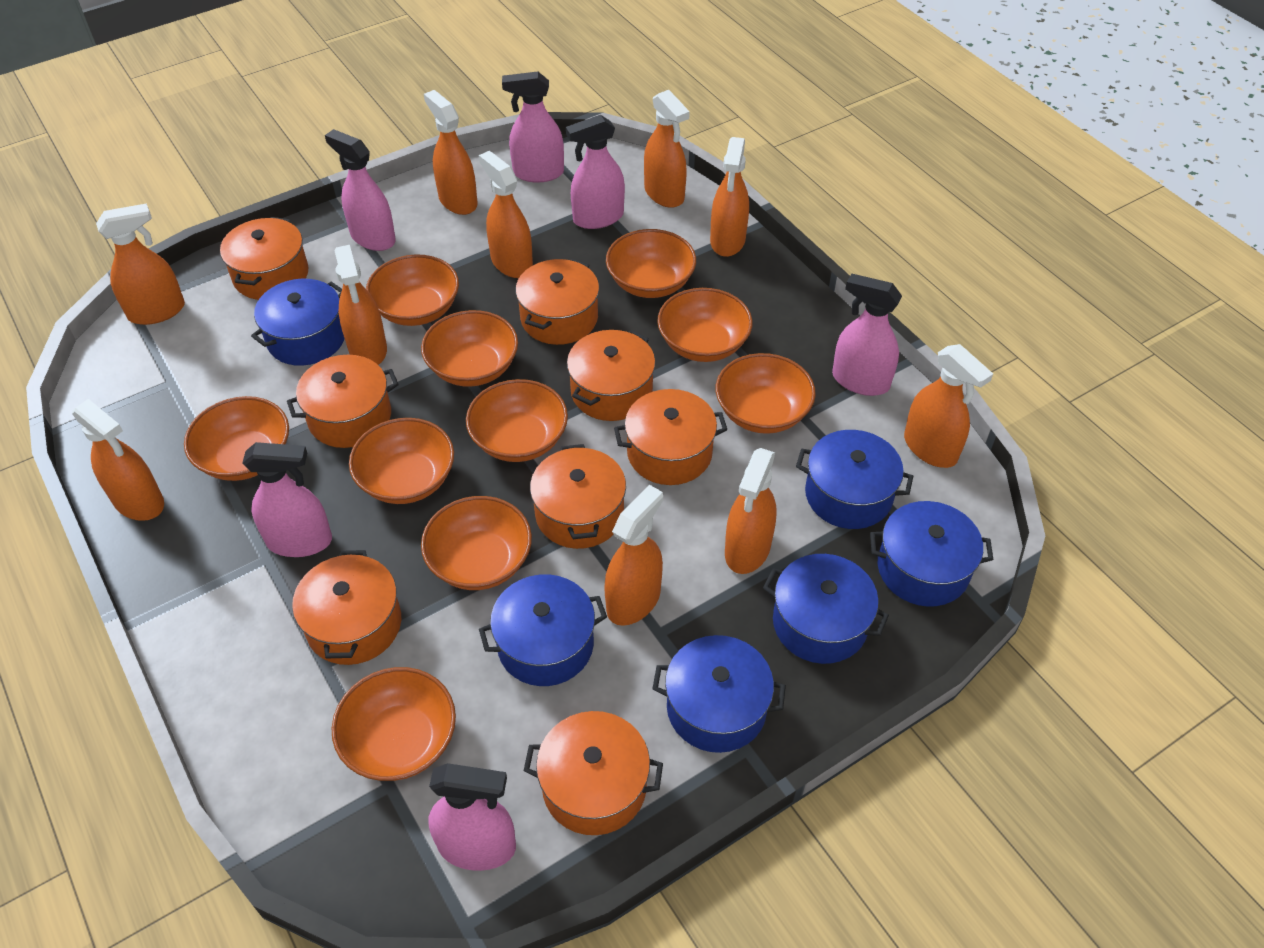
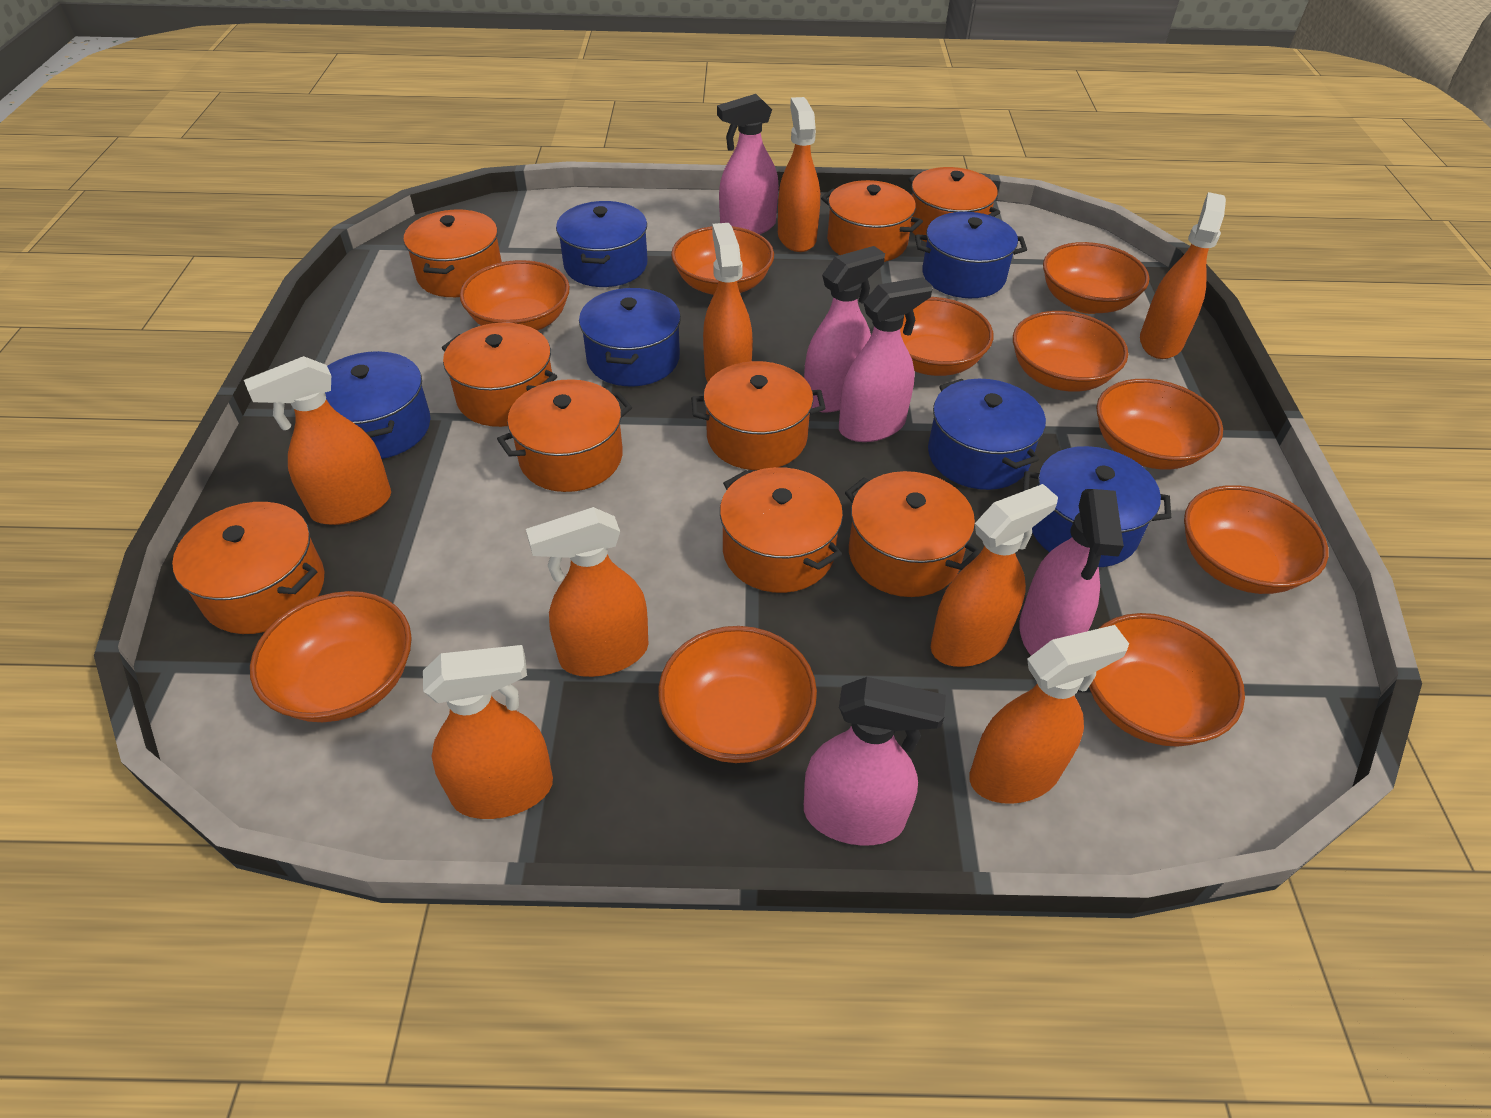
orange pot: 8 -> 9
orange spray bottle: 10 -> 8
pink spray bottle: 6 -> 5

